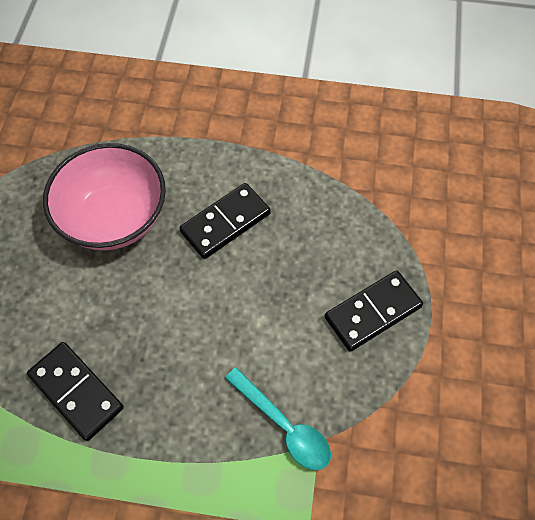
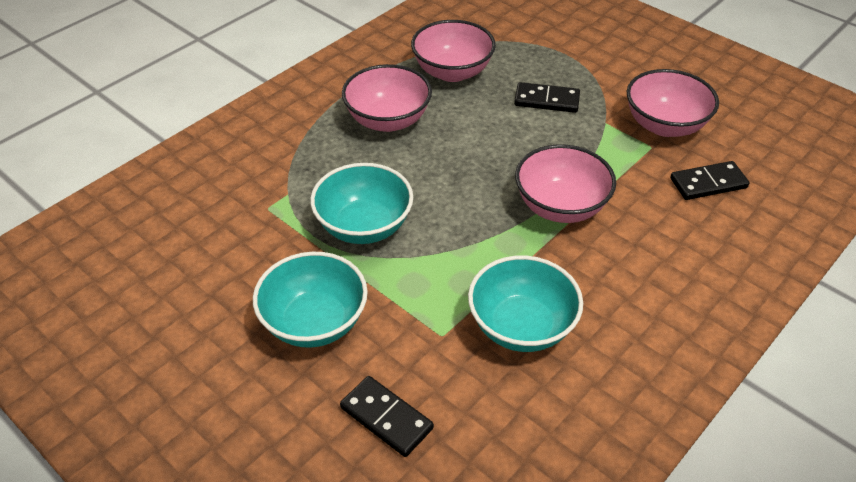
pink bowl: 1 -> 4
turquoise bowl: 0 -> 3
turquoise spoon: 1 -> 0

